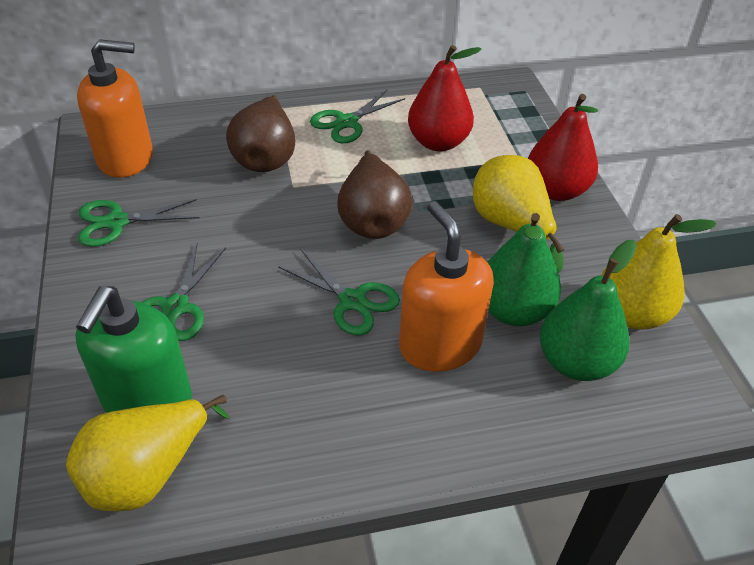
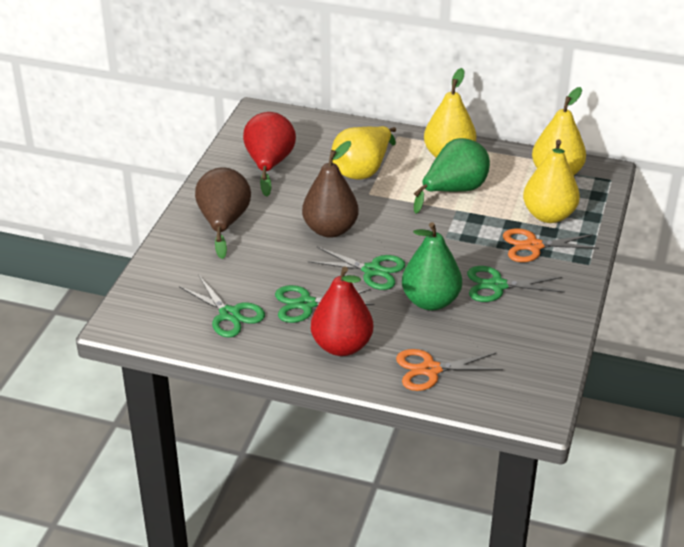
green soap dispenser: 1 -> 0
orange scissors: 0 -> 2
orange soap dispenser: 2 -> 0
yellow pear: 3 -> 4

